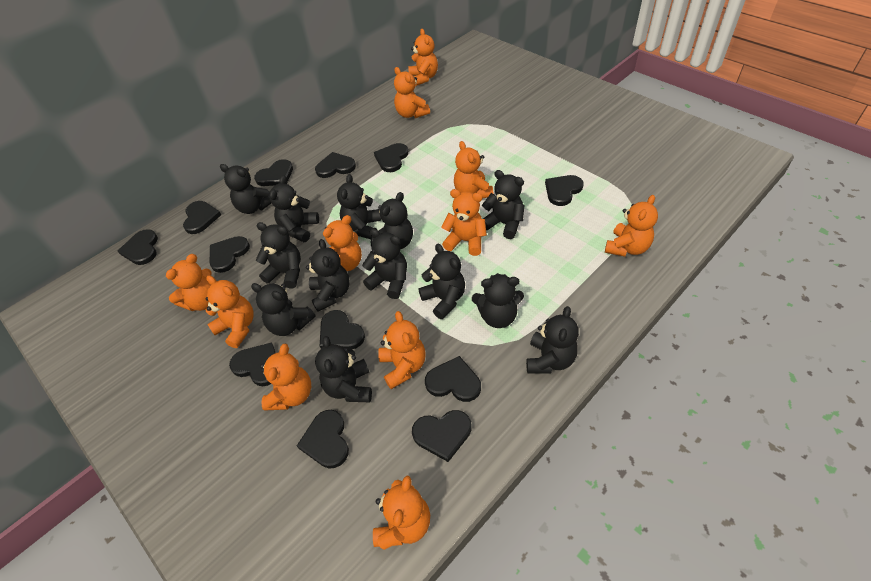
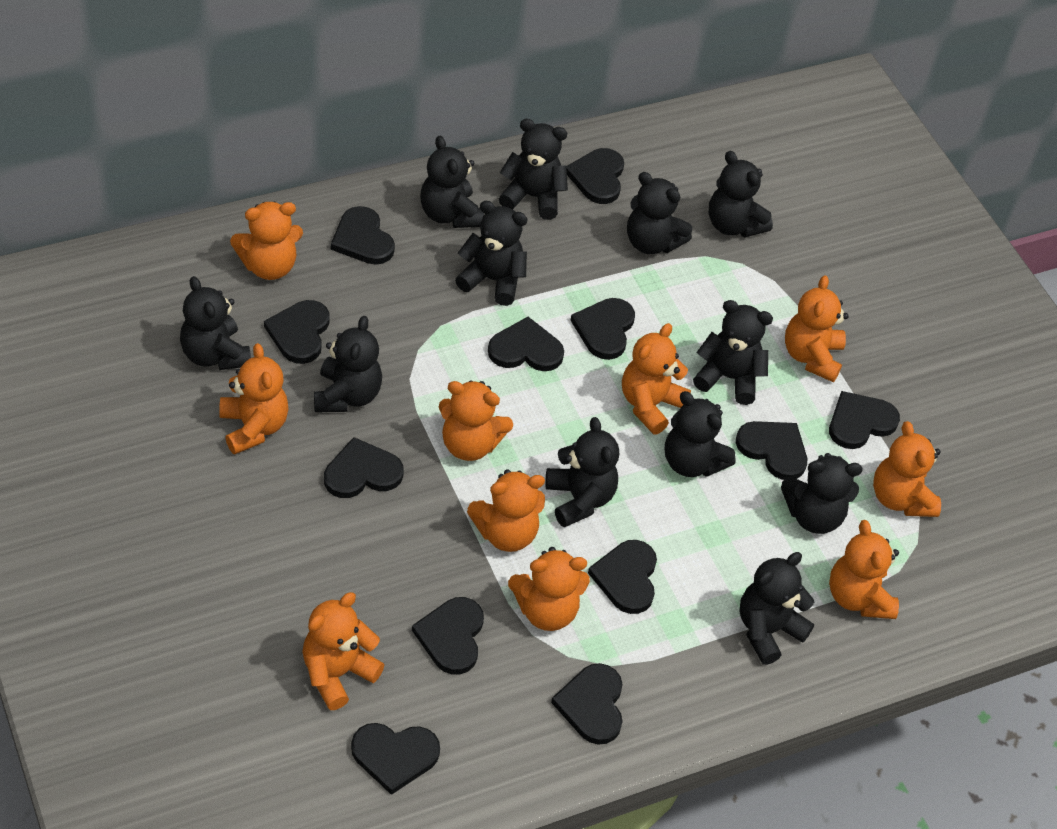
black teddy bear: 13 -> 12
orange teddy bear: 11 -> 10

